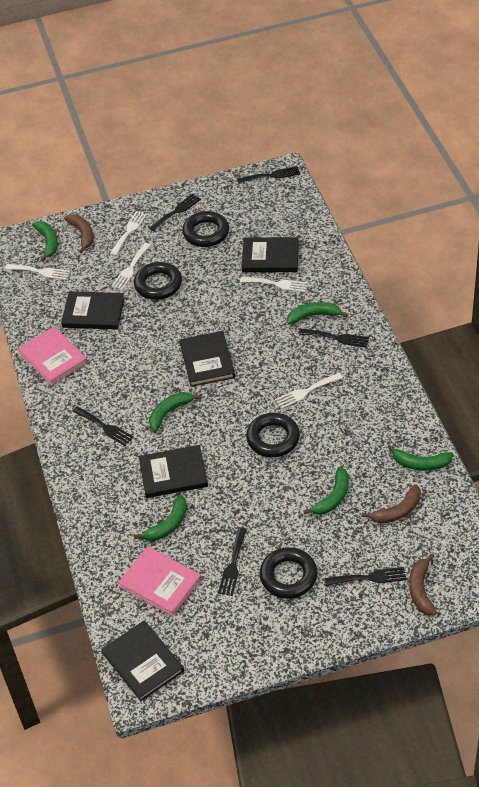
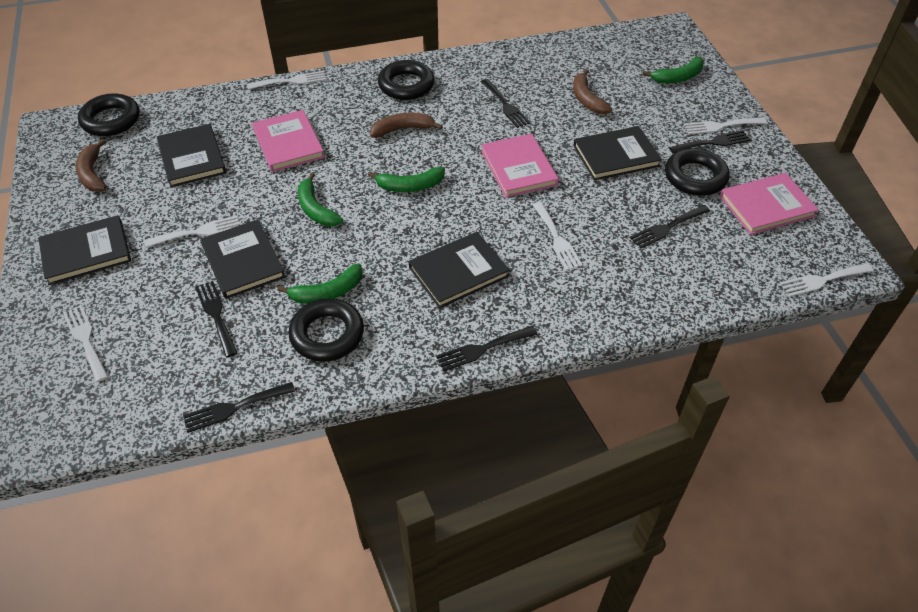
green banana: 6 -> 4
pink book: 2 -> 3
white fork: 5 -> 6

